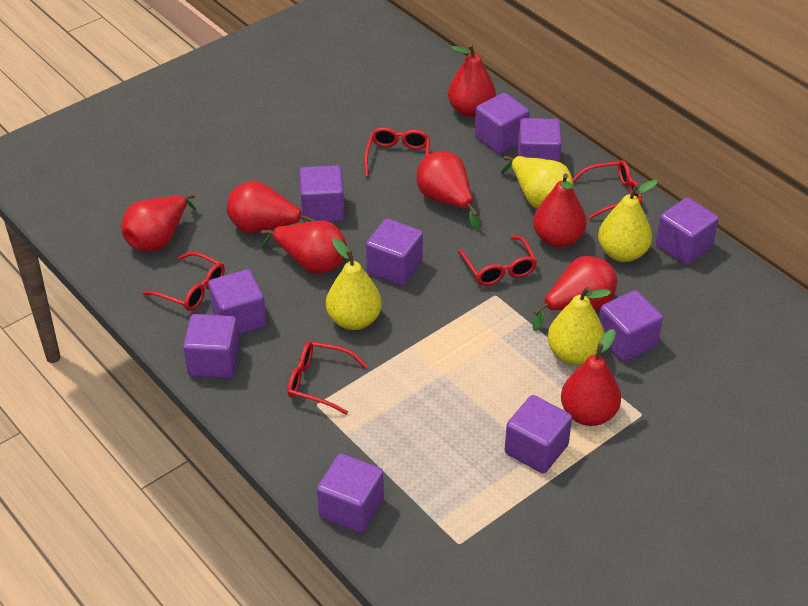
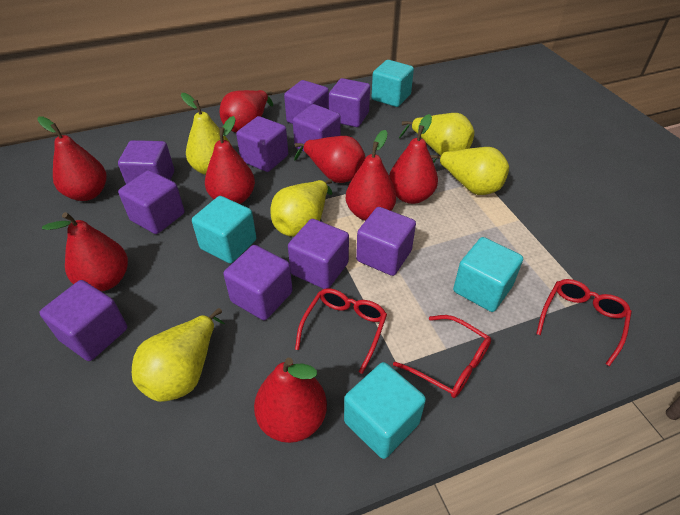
red glasses: 5 -> 3
turquoise cube: 0 -> 4
yellow pear: 4 -> 5

